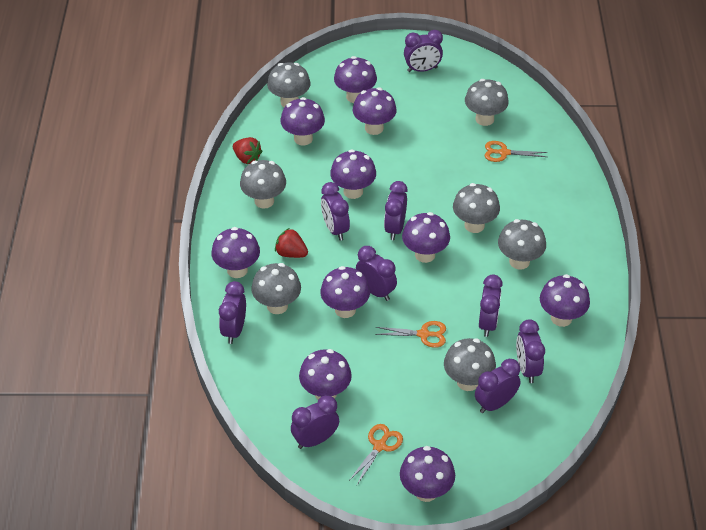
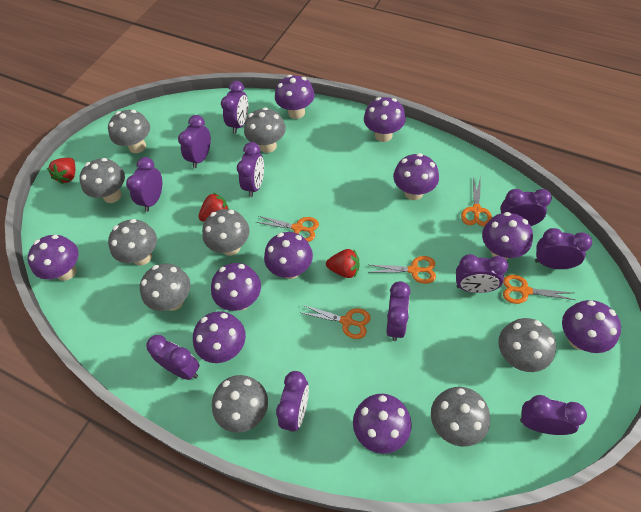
grey mushroom: 7 -> 9
orange scissors: 3 -> 5
purple clock: 9 -> 11
red strawberry: 2 -> 3

